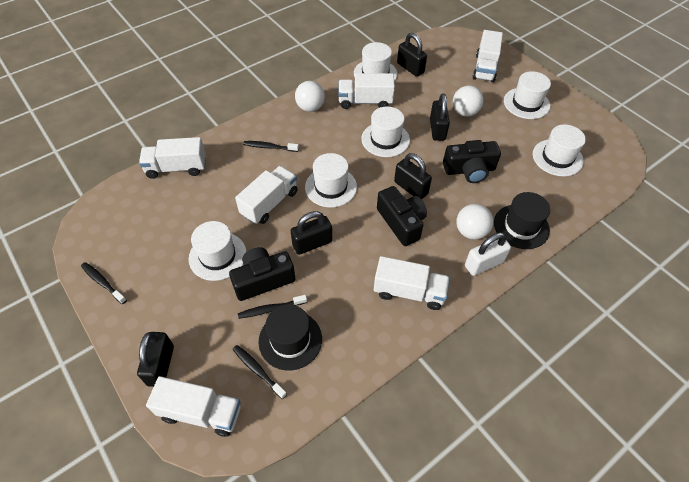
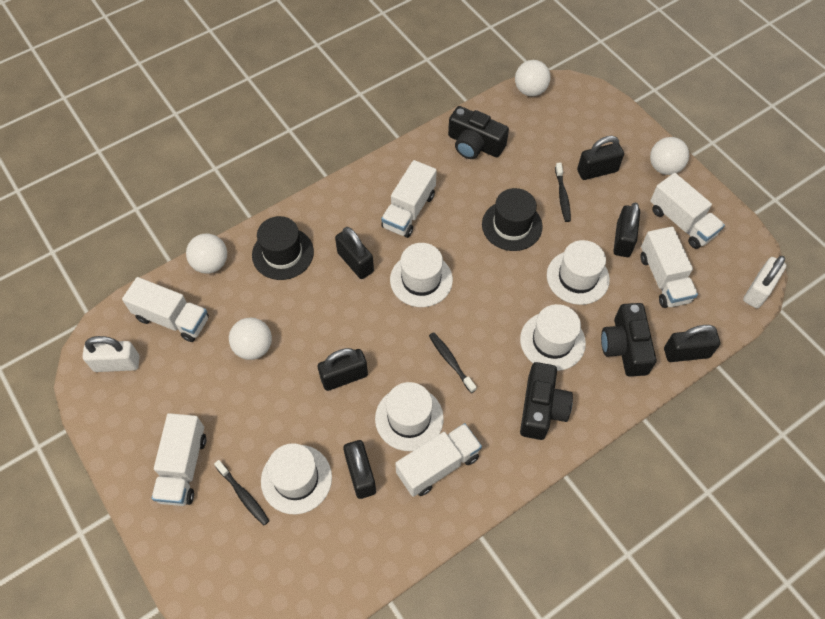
black padlock: 5 -> 6
black toothbrush: 4 -> 3
white ball: 3 -> 4
white hat: 6 -> 5
white padlock: 1 -> 2

